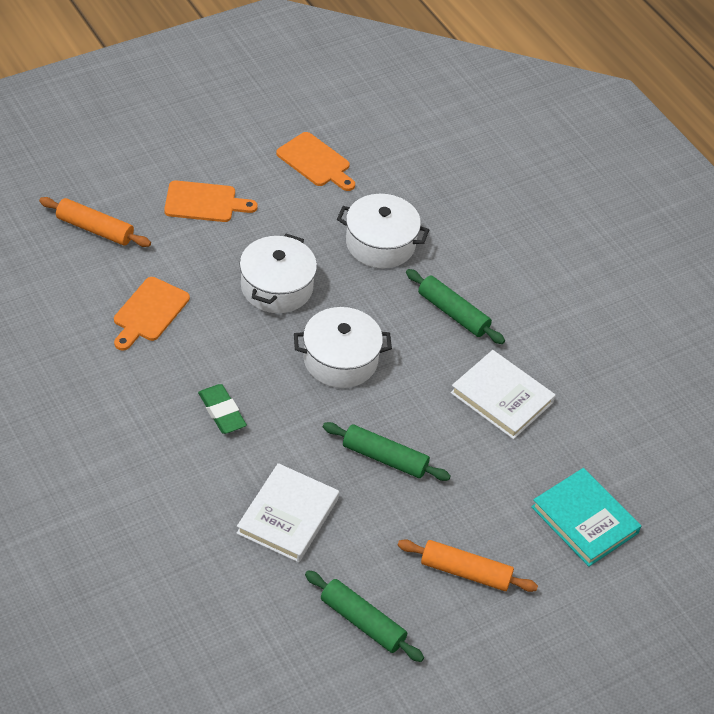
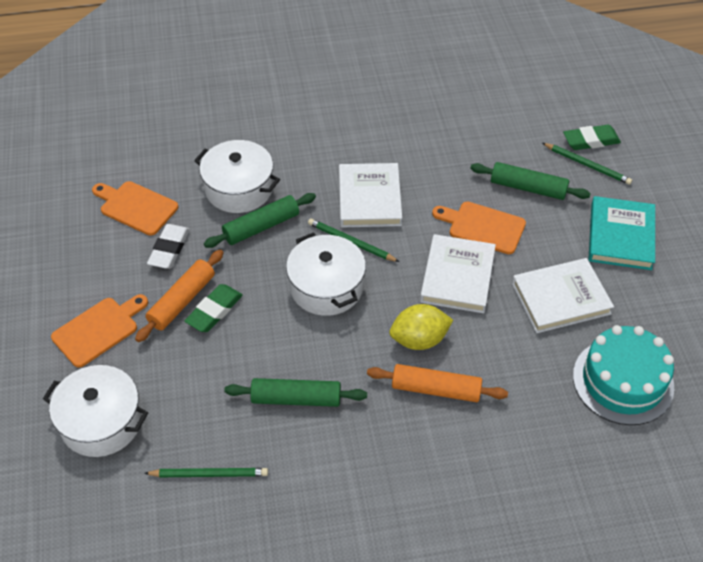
green eraser: 1 -> 2
green pencil: 0 -> 3
turquoise cake: 0 -> 1
white book: 2 -> 3
white eraser: 0 -> 1
yellow lemon: 0 -> 1

